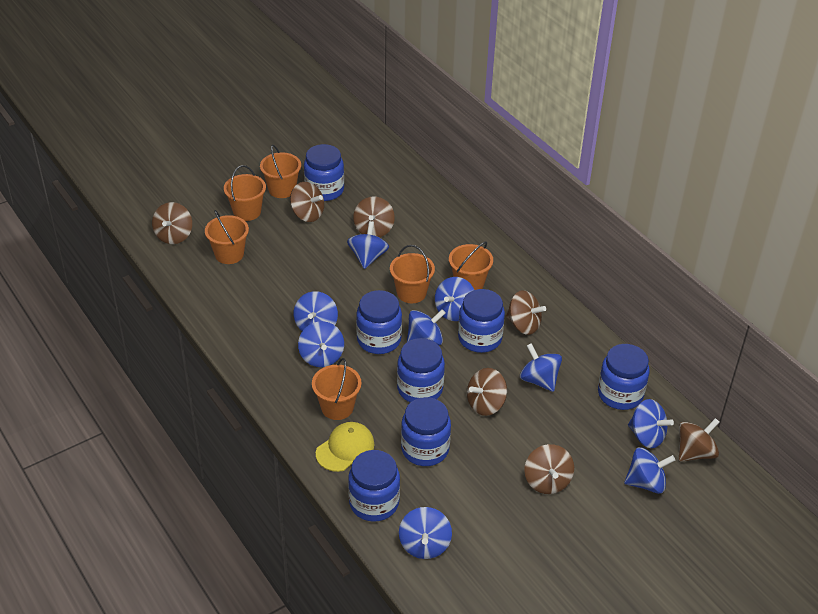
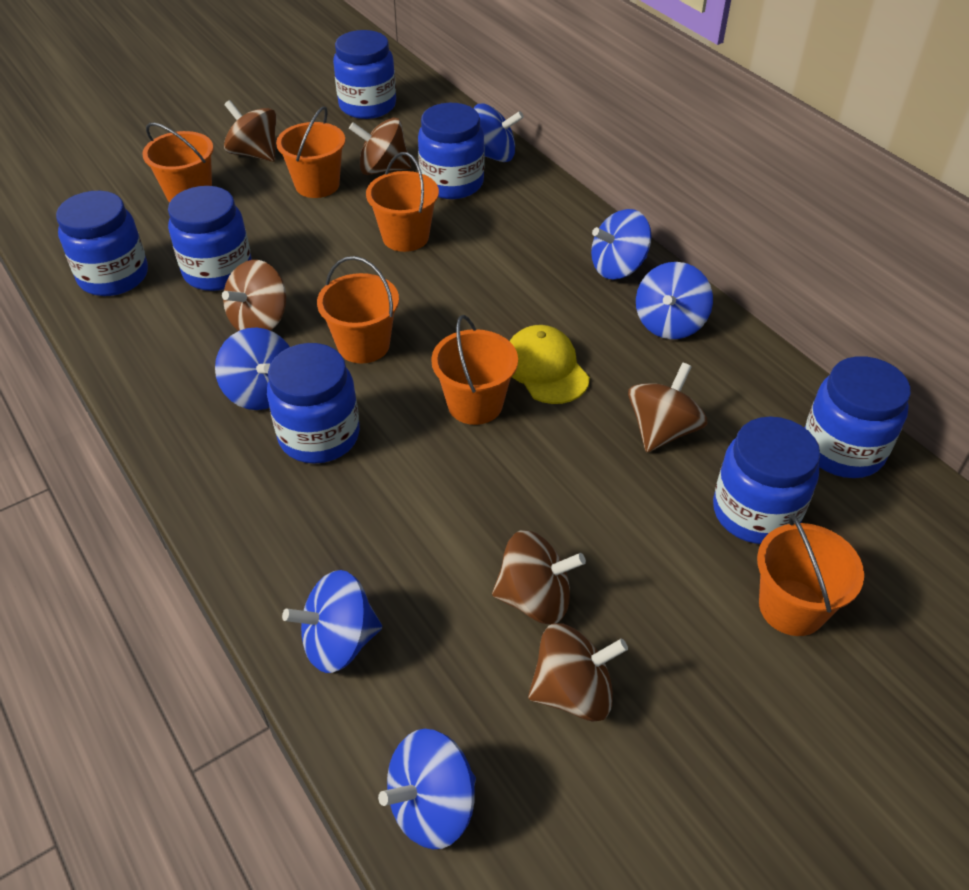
blue spinning top: 9 -> 6
brown spinning top: 7 -> 6

